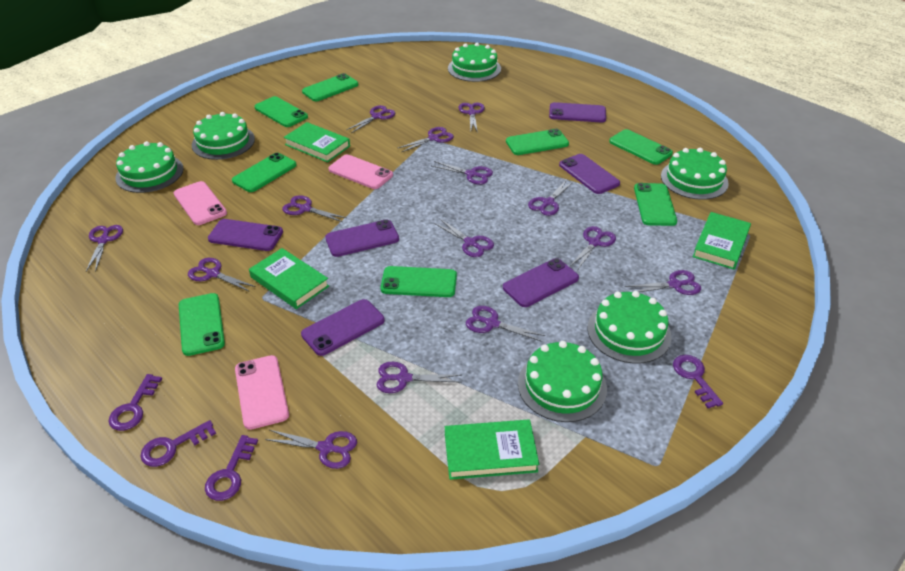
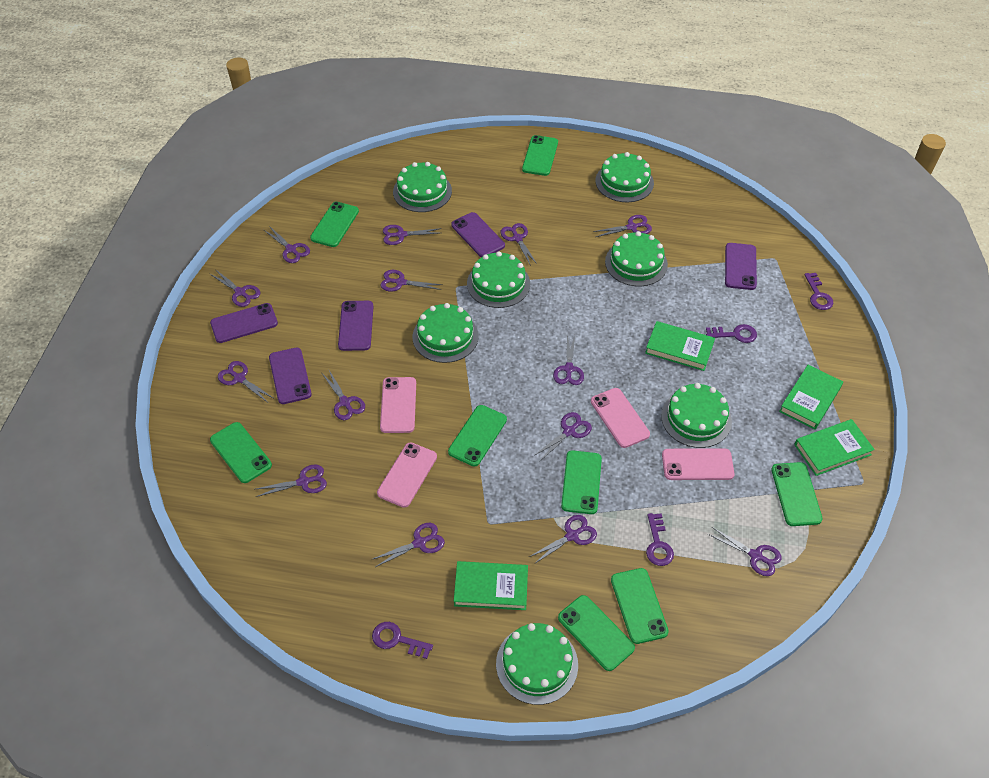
green cake: 6 -> 7
pink phone: 3 -> 4
purple phone: 6 -> 5

